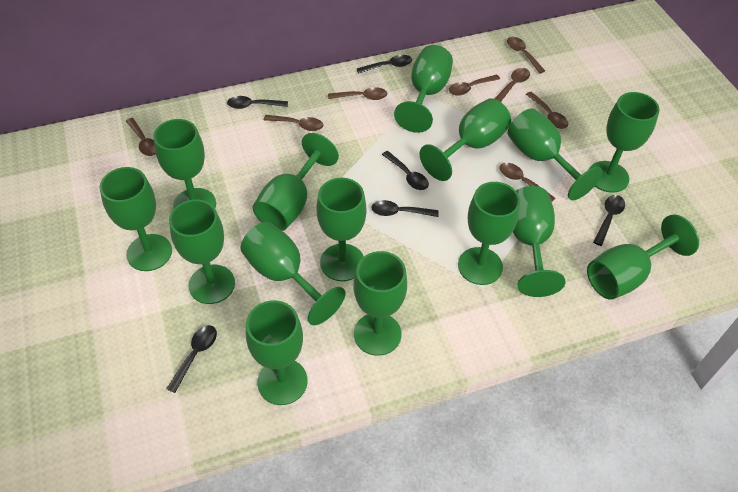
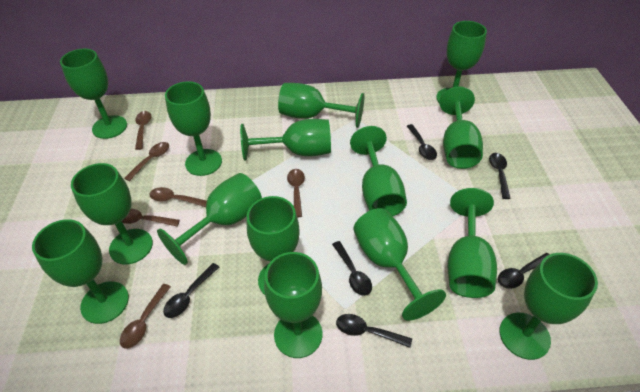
brown spoon: 8 -> 6

